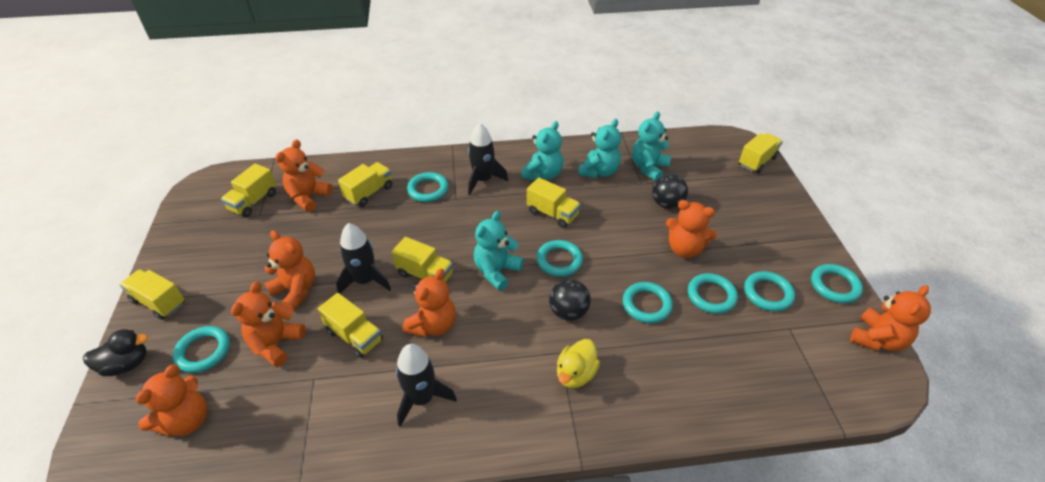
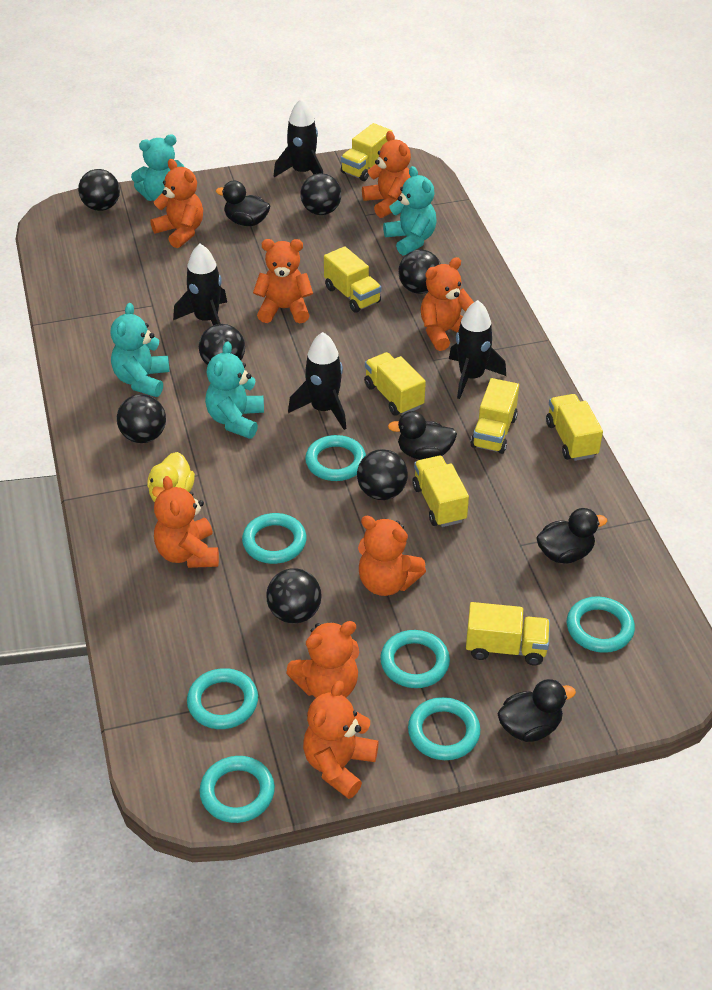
black ball: 2 -> 7
black duck: 1 -> 4
black rocket: 3 -> 4
orange teddy bear: 7 -> 8

